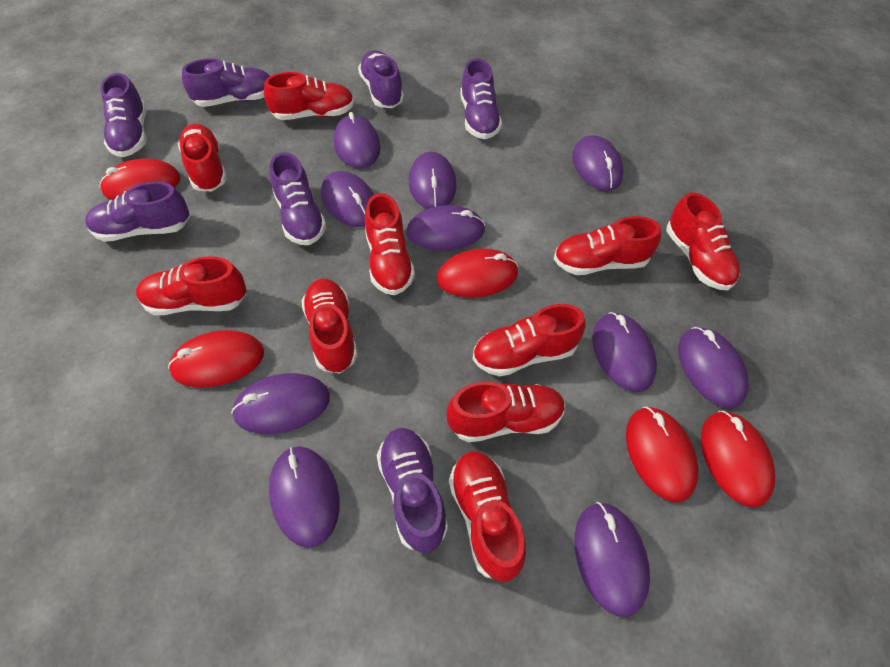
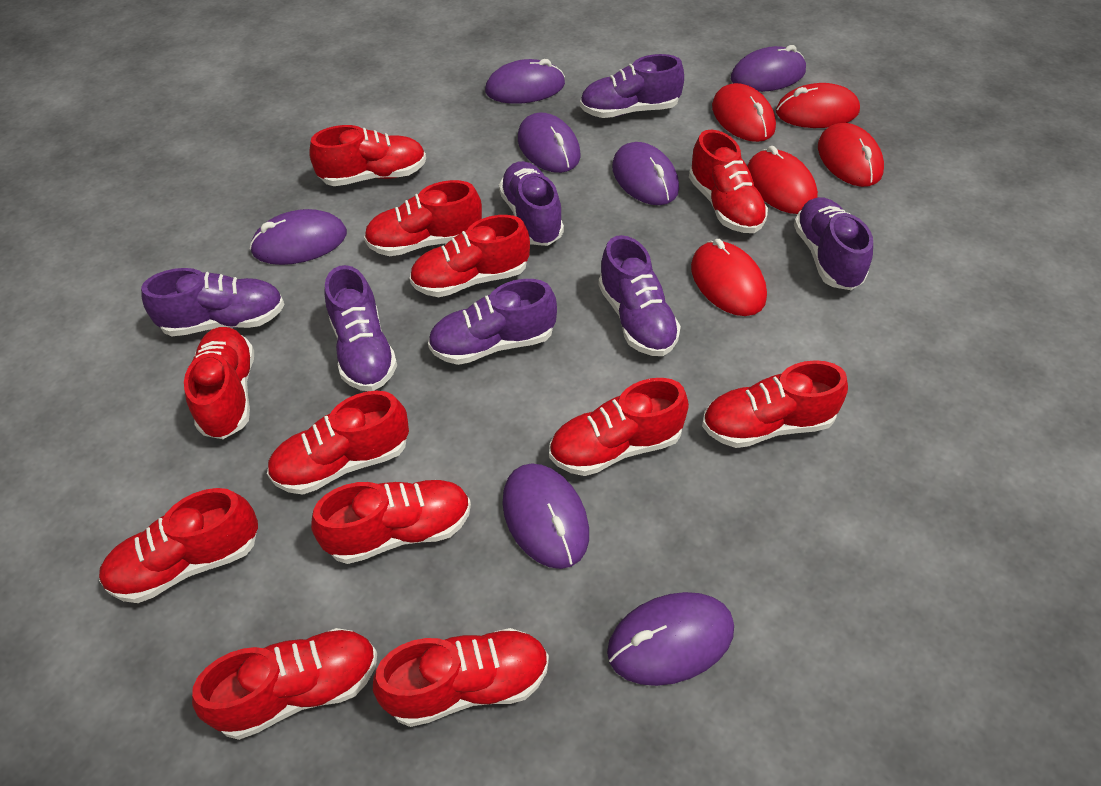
purple mouse: 10 -> 7
red shoe: 10 -> 12

